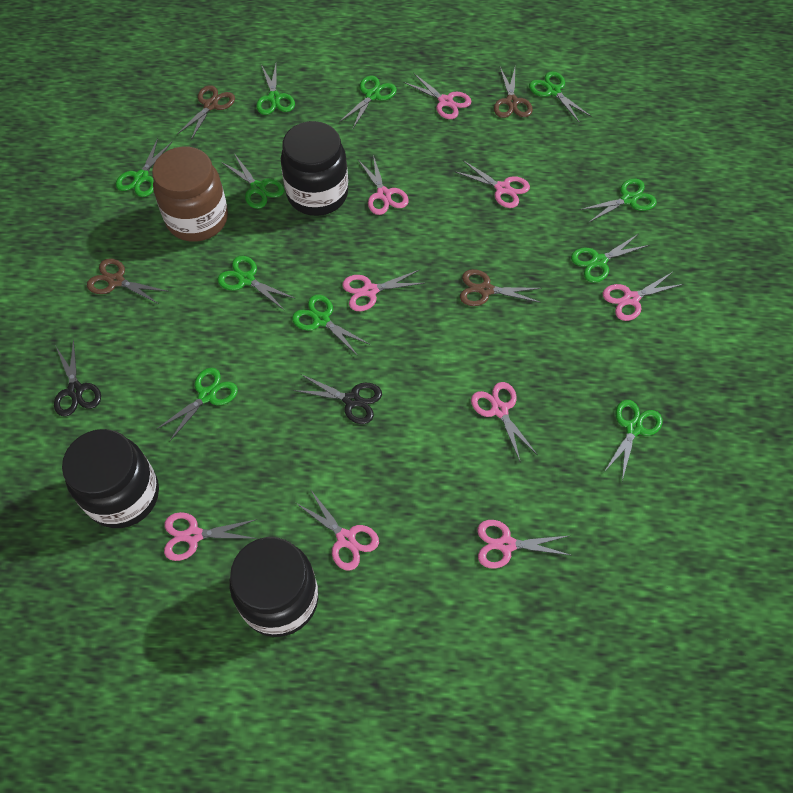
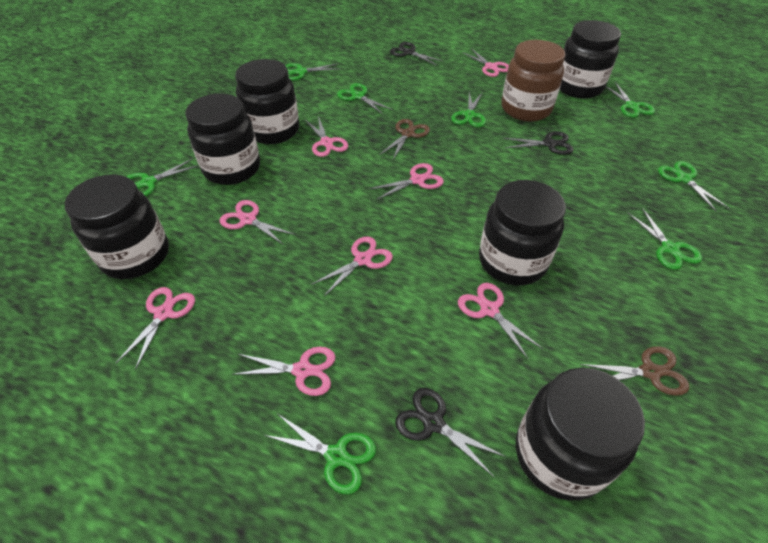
black jar: 3 -> 6
black scissors: 2 -> 3
brown scissors: 4 -> 2
green scissors: 11 -> 8
pink scissors: 9 -> 8

